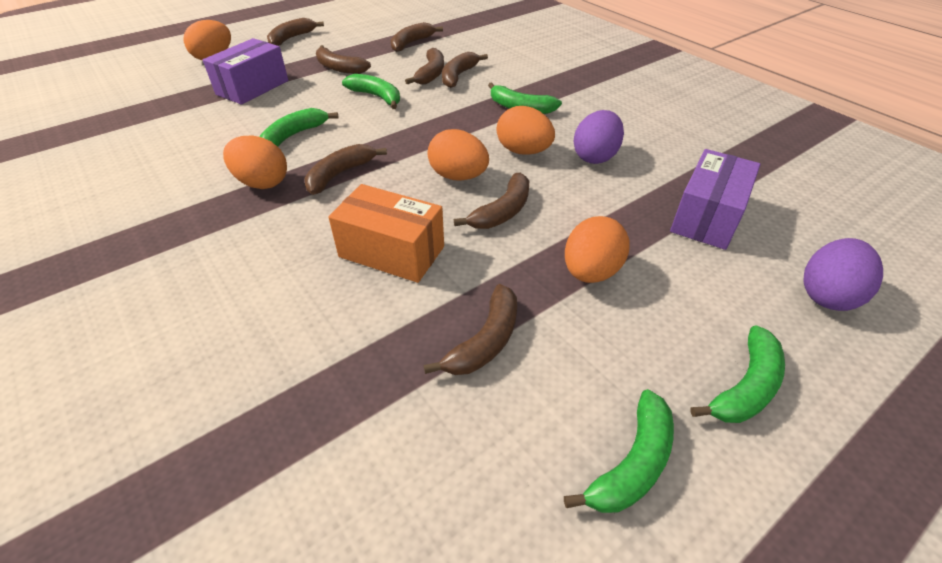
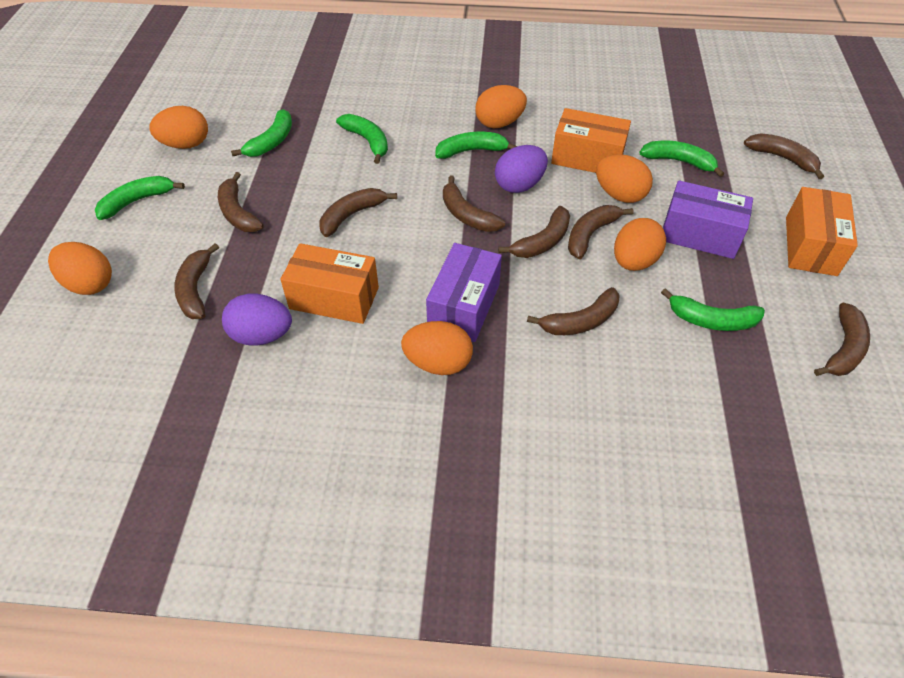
brown banana: 8 -> 9
green banana: 5 -> 6
orange box: 1 -> 3
orange egg: 5 -> 6

